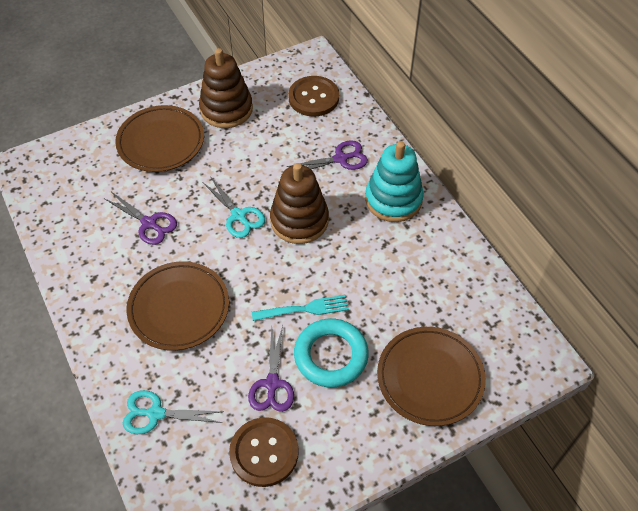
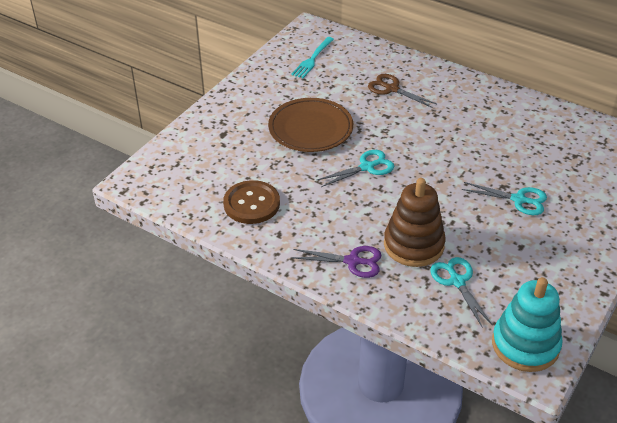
brown button: 2 -> 1
brown plate: 3 -> 1
brown scissors: 0 -> 1
brown stacking toy: 2 -> 1
purple scissors: 3 -> 1
turquoise ring: 1 -> 0
turquoise scissors: 2 -> 3

